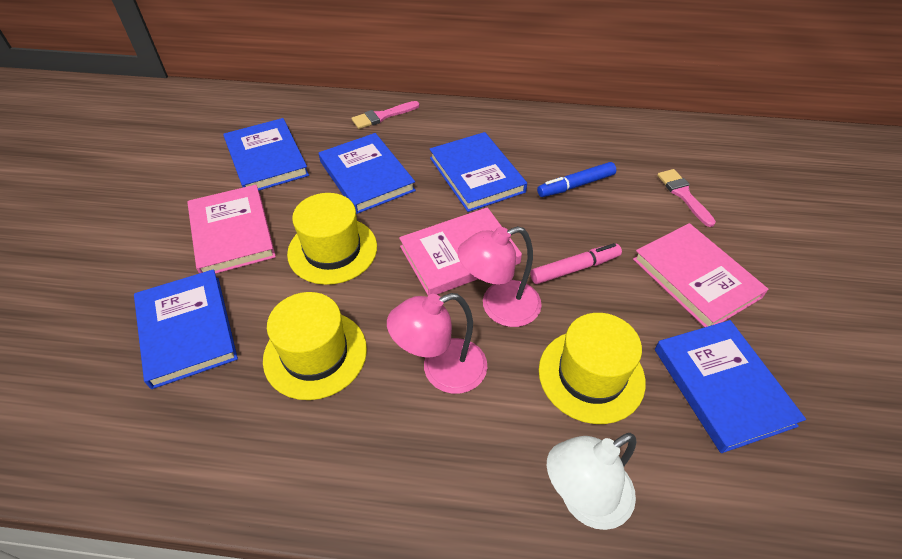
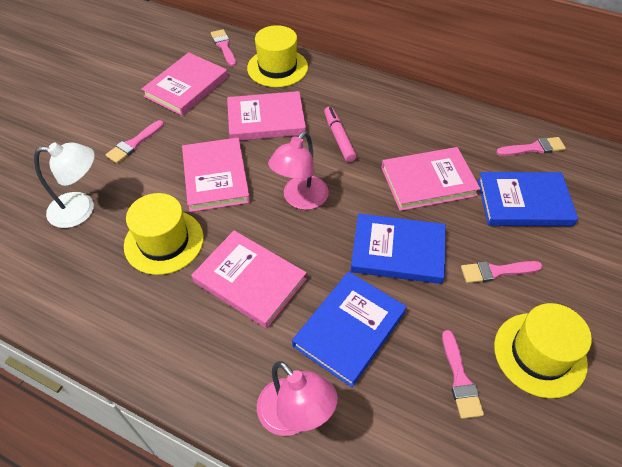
blue book: 5 -> 3
blue marker: 1 -> 0
pink book: 3 -> 5
pink brush: 2 -> 5

